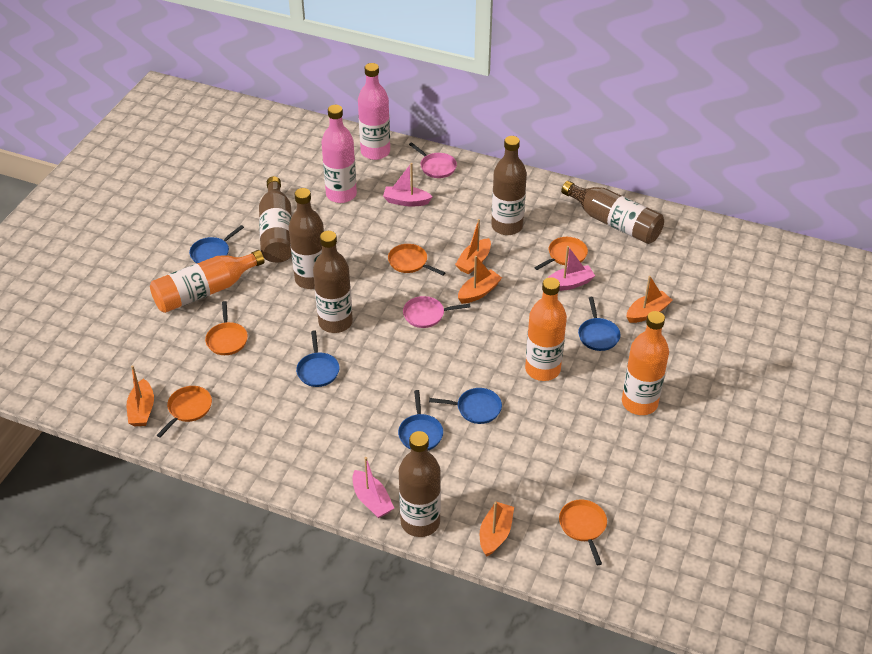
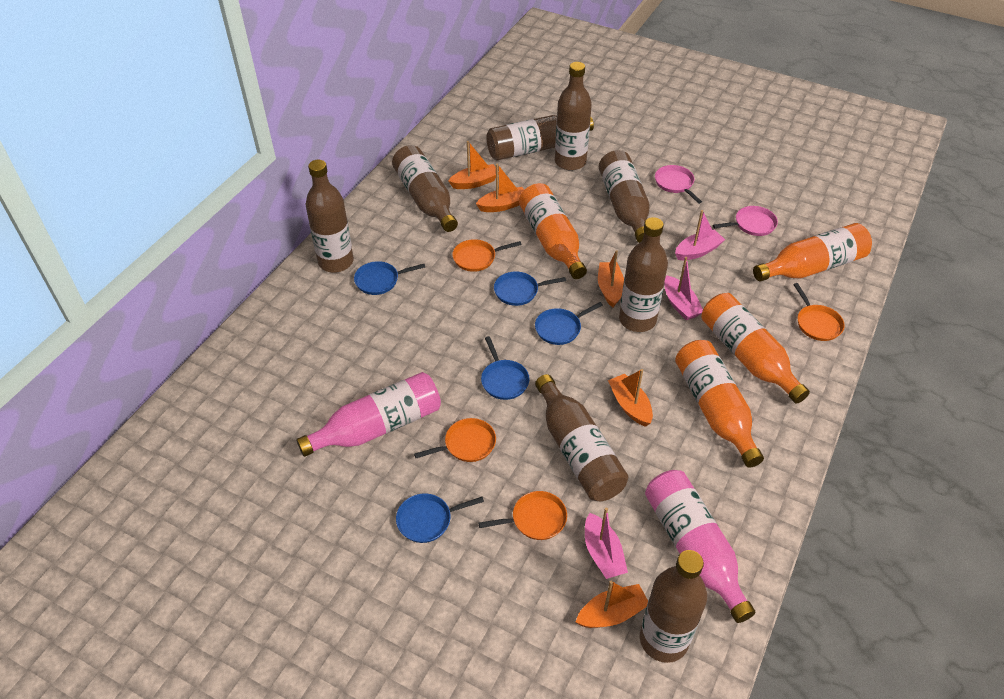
brown bottle: 6 -> 8
orange bottle: 3 -> 4
orange pan: 5 -> 4

